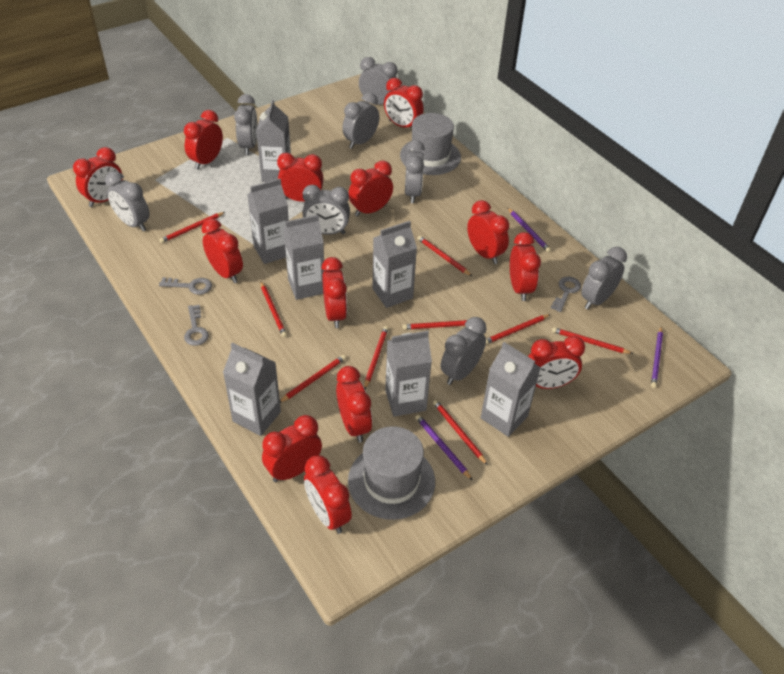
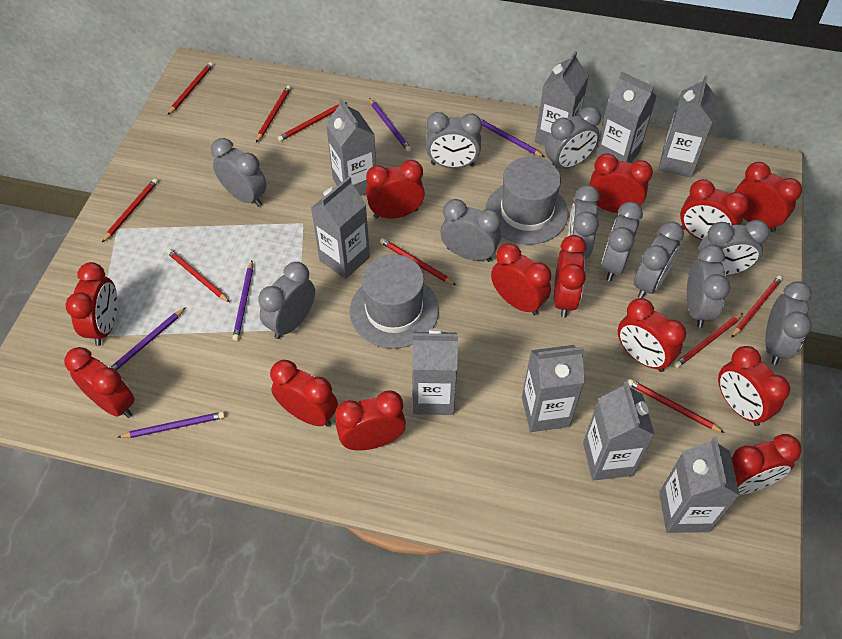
grey carton: 7 -> 9
grey clock: 8 -> 11
grey key: 3 -> 0
purple pencil: 3 -> 5

